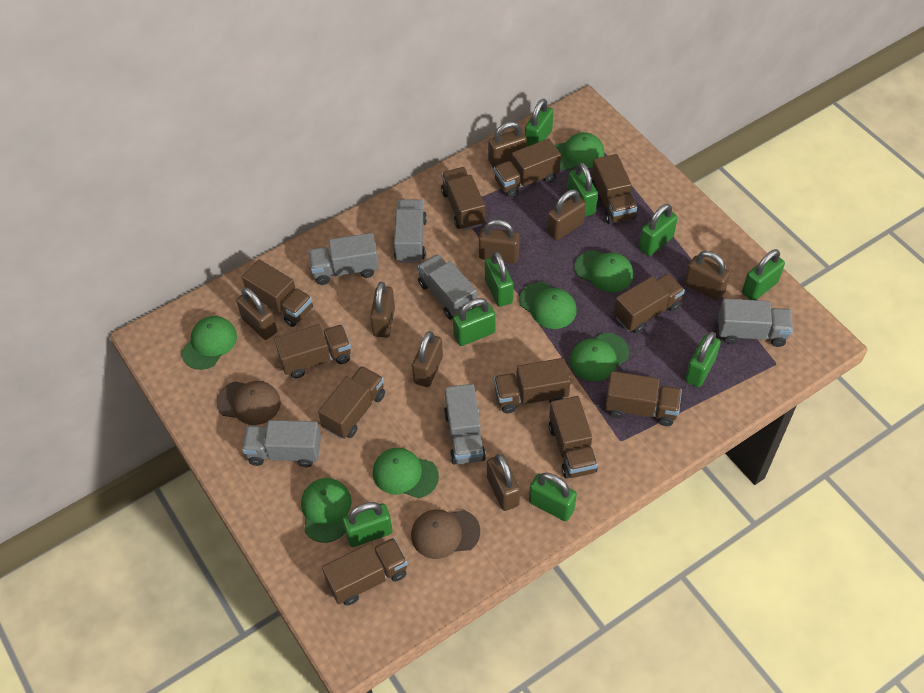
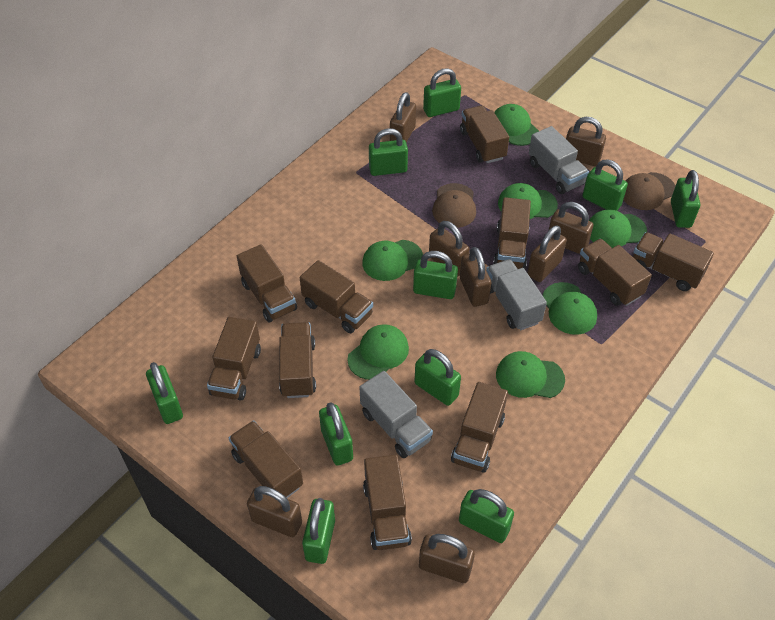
green padlock: 9 -> 10
grey truck: 6 -> 3

